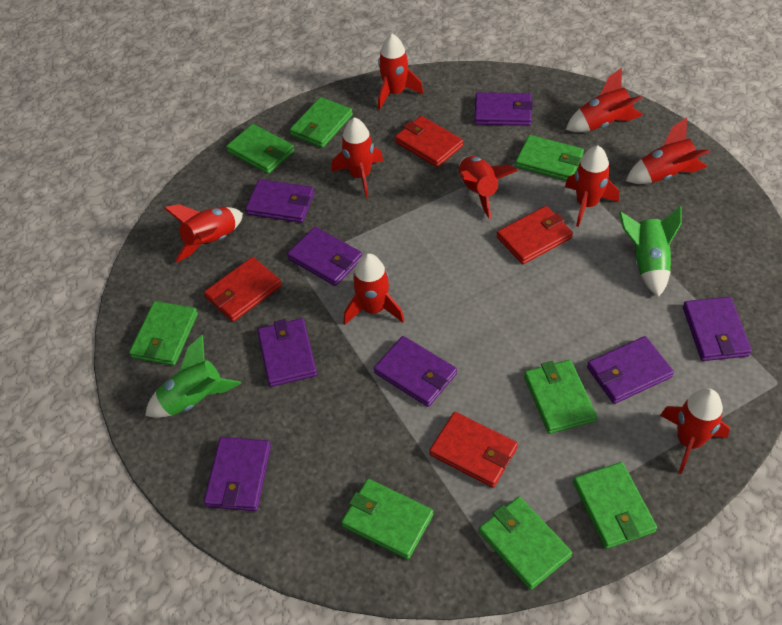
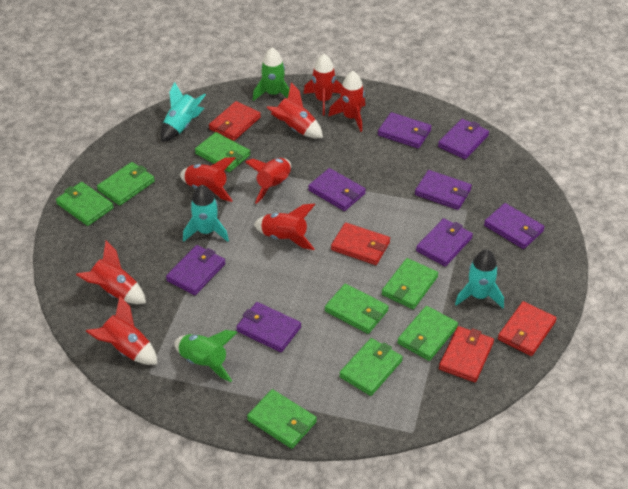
red rocket: 9 -> 8
turquoise rocket: 0 -> 3

